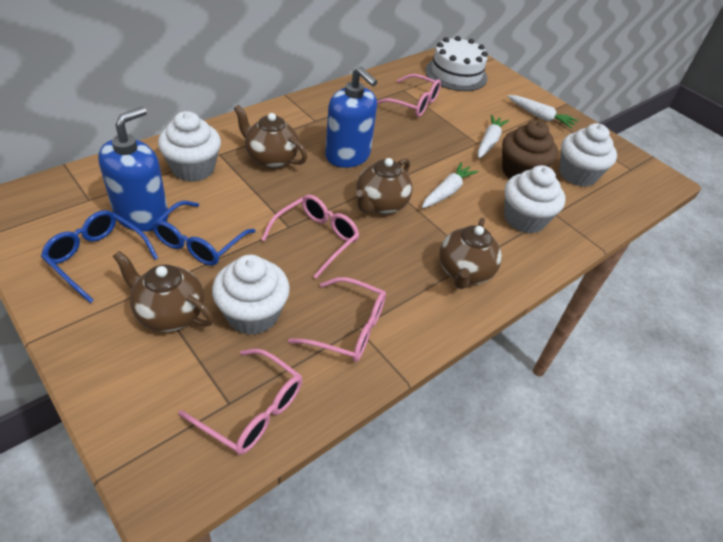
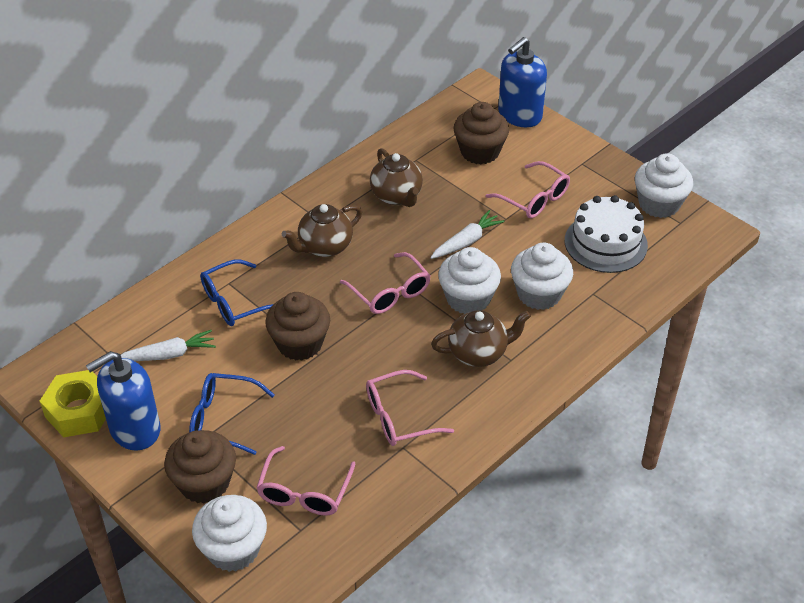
brown cupcake: 1 -> 3
brown teapot: 4 -> 3
white carrot: 3 -> 2
yellow nut: 0 -> 1

